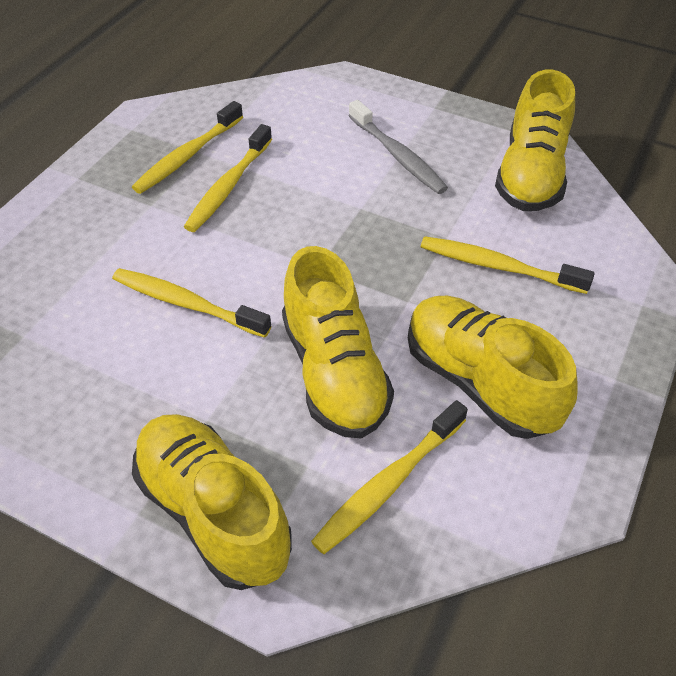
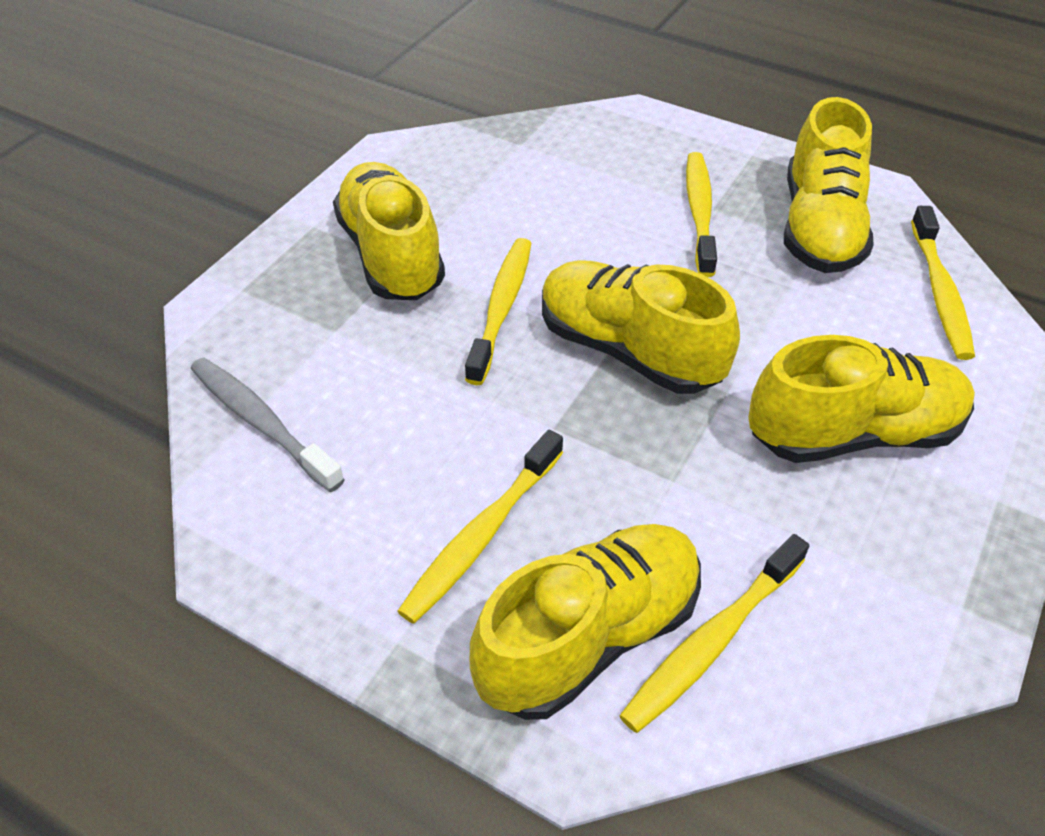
yellow shoe: 4 -> 5

